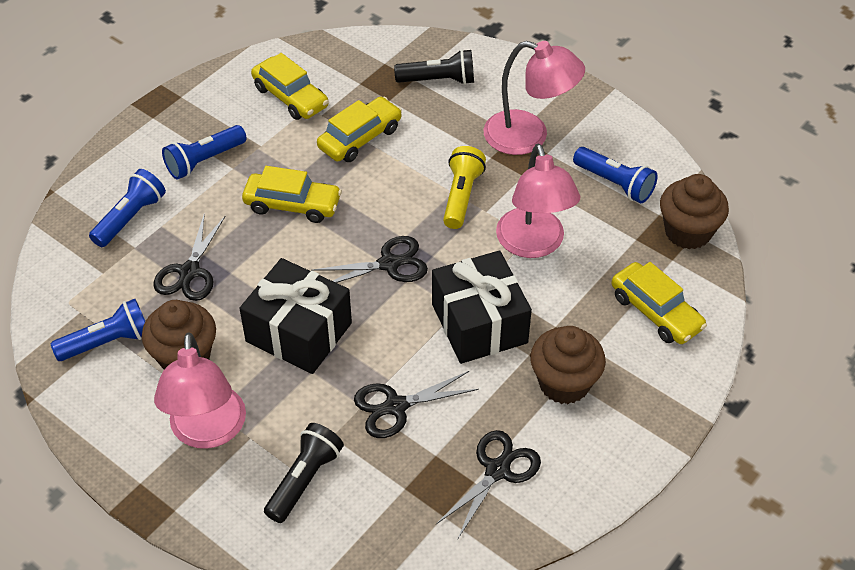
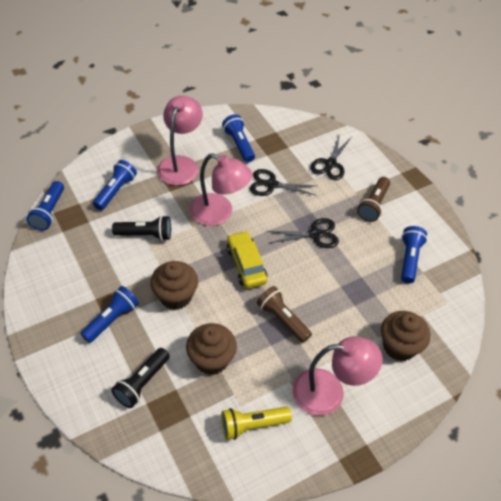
black gift: 2 -> 0
black scissors: 4 -> 3
blue flashlight: 4 -> 5
brown flashlight: 0 -> 2
yellow car: 4 -> 1

